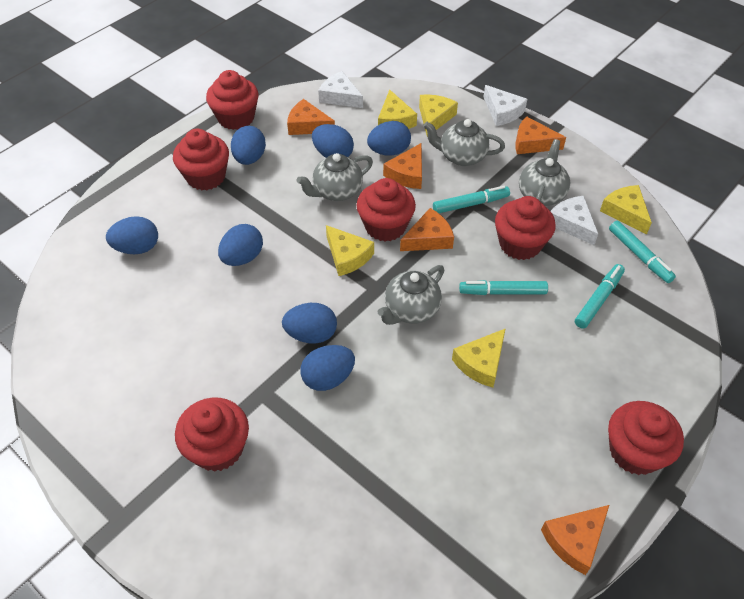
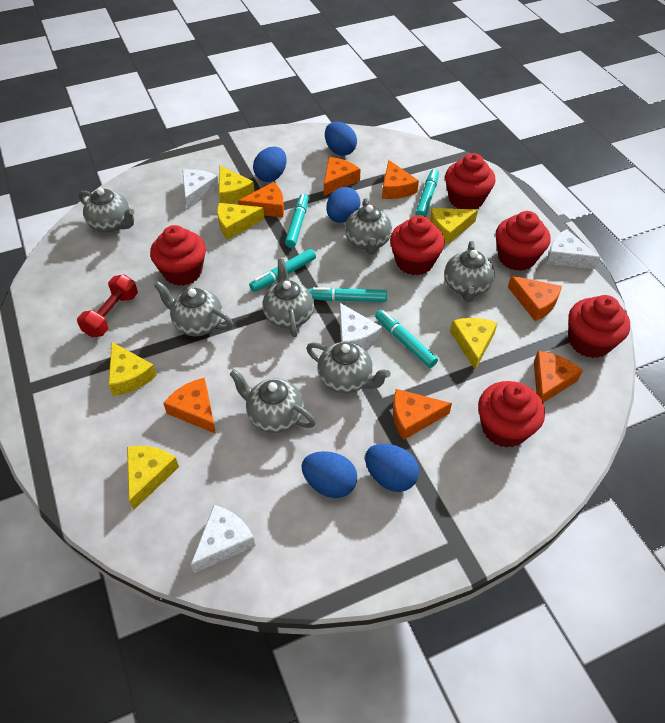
blue egg: 7 -> 5
grey teapot: 4 -> 7
orange cheese: 5 -> 7
red dumbbell: 0 -> 1
turquoise marker: 4 -> 5
white cheese: 3 -> 4
yellow cheese: 5 -> 6

